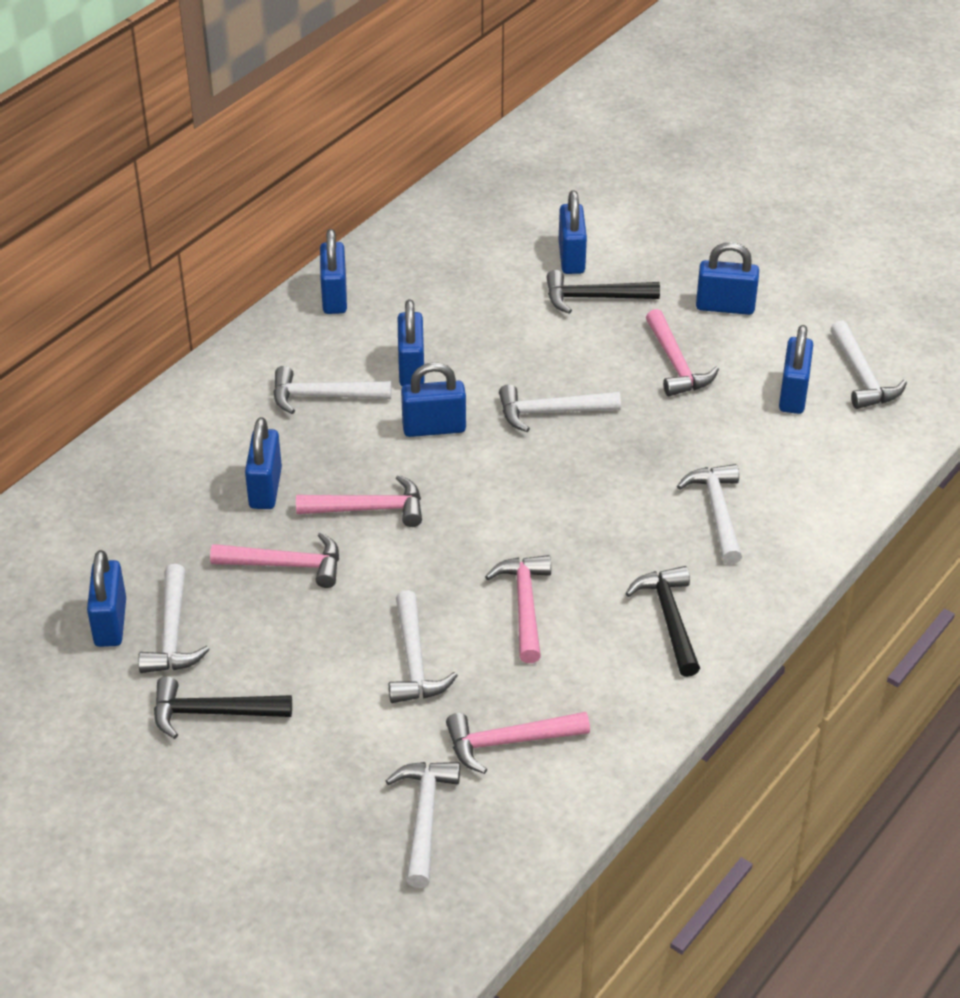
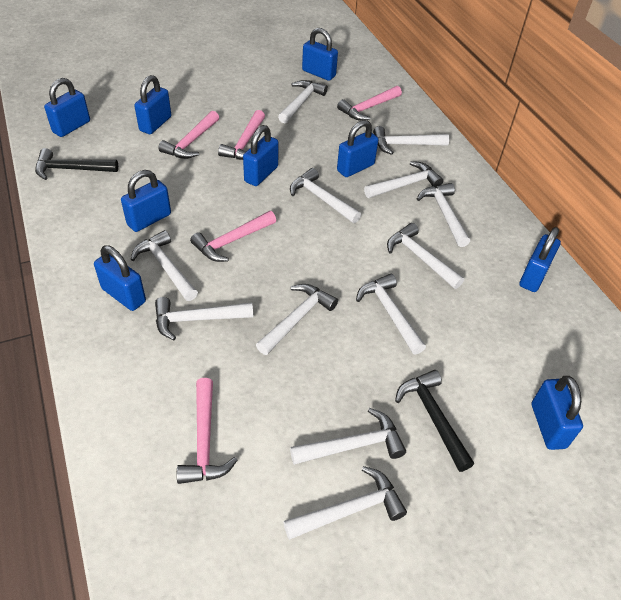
black hammer: 3 -> 2
blue padlock: 8 -> 9
white hammer: 7 -> 12

